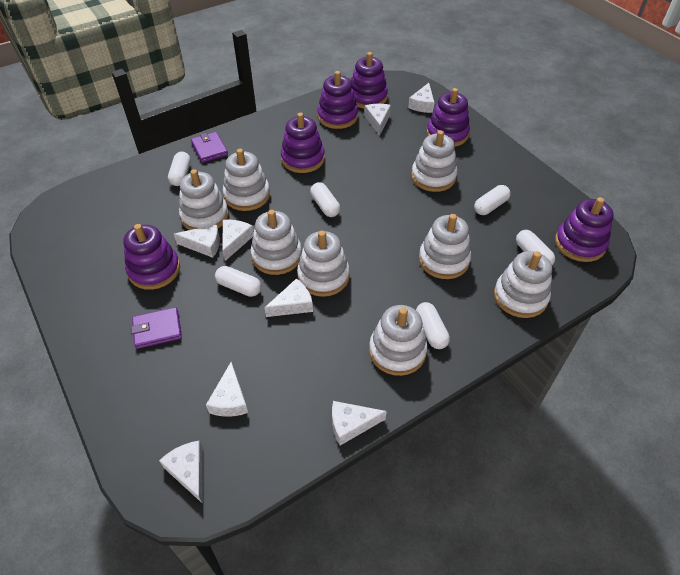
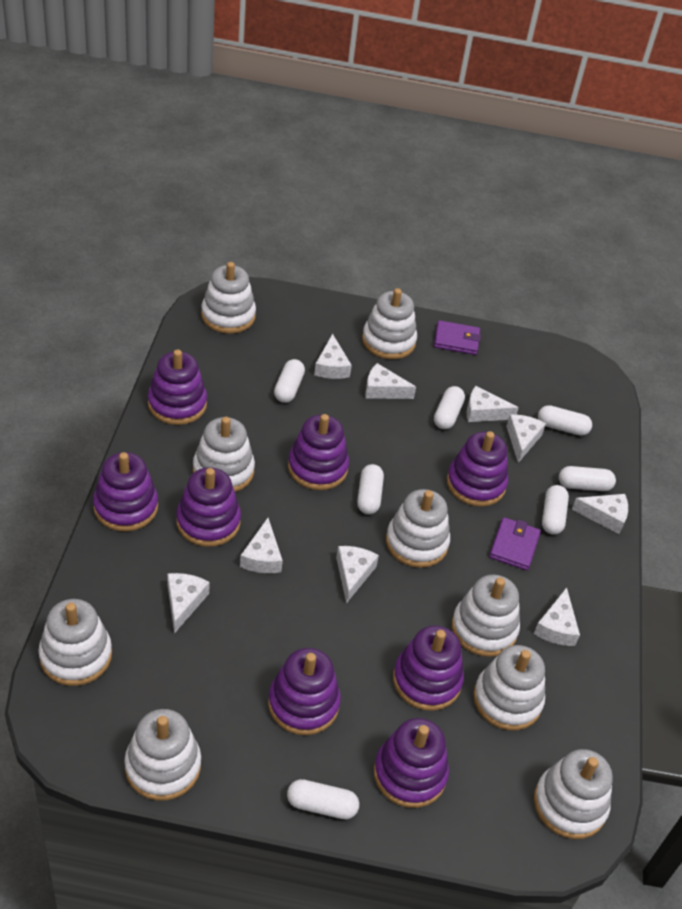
purple stacking toy: 6 -> 8
white capsule: 6 -> 7
white cheese: 8 -> 9
white stacking toy: 8 -> 9

